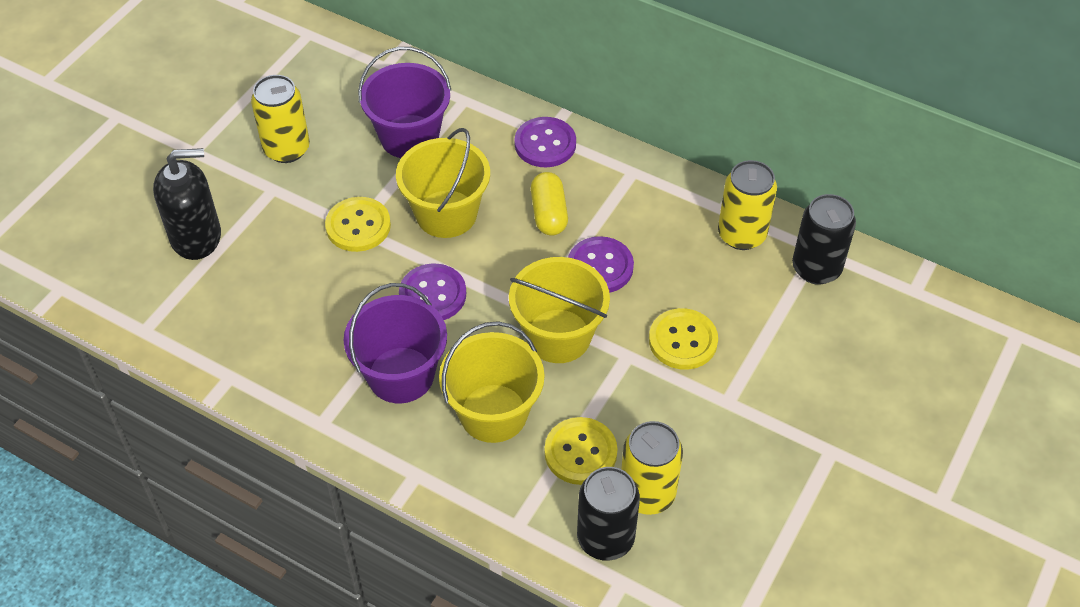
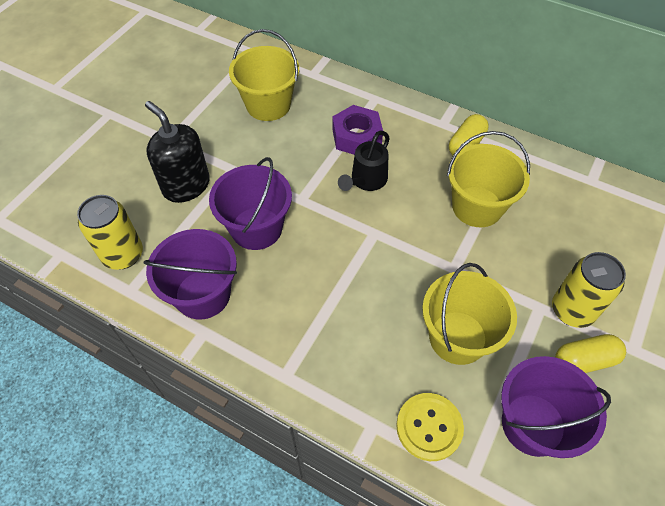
black can: 2 -> 0
black watering can: 0 -> 1
purple bucket: 2 -> 3
purple button: 3 -> 0
purple nut: 0 -> 1
yellow button: 3 -> 1
yellow can: 3 -> 2
yellow capsule: 1 -> 2

